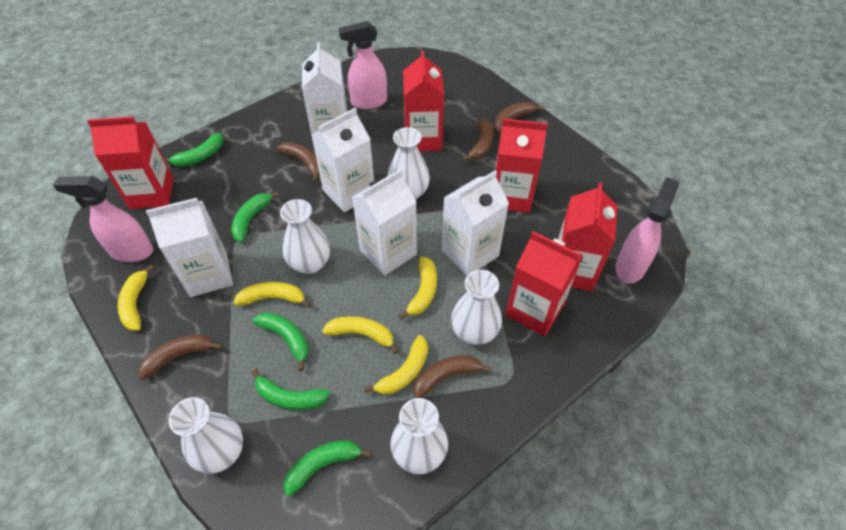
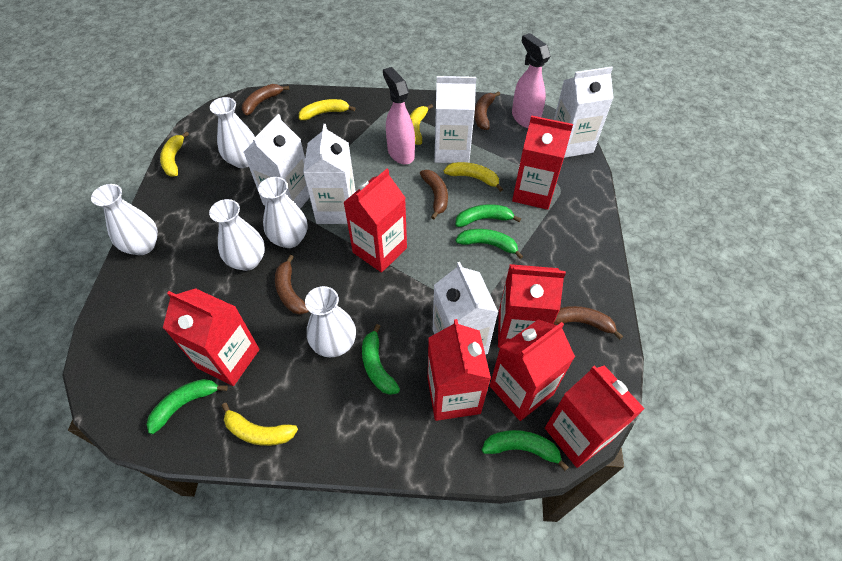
pink spray bottle: 3 -> 2
red carton: 5 -> 7

